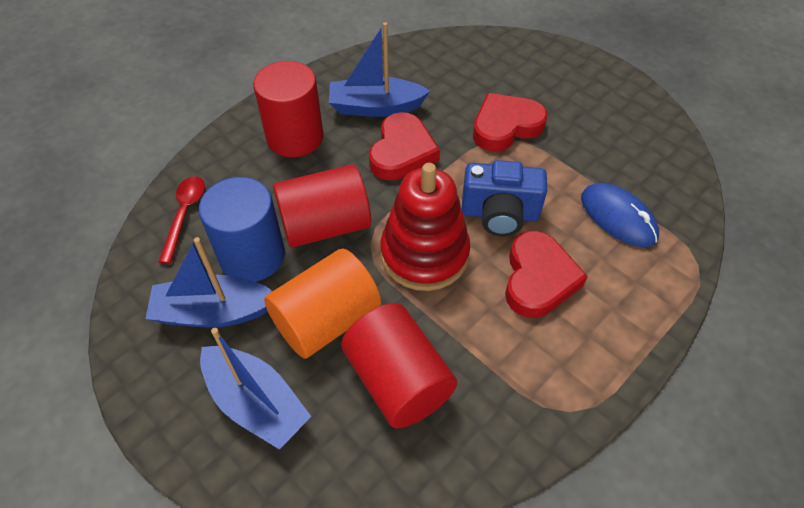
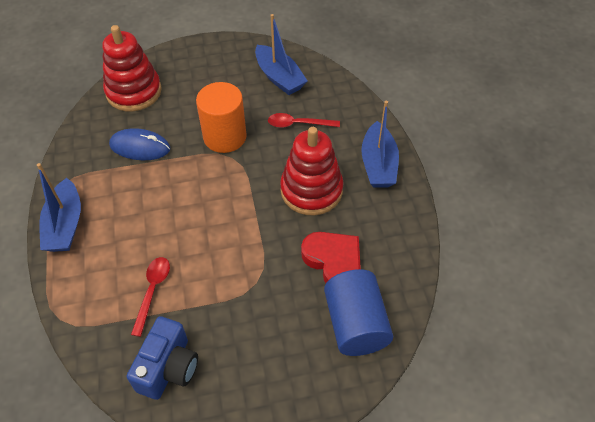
red cylinder: 3 -> 0
red heart: 3 -> 1
red spoon: 1 -> 2
red stacking toy: 1 -> 2

